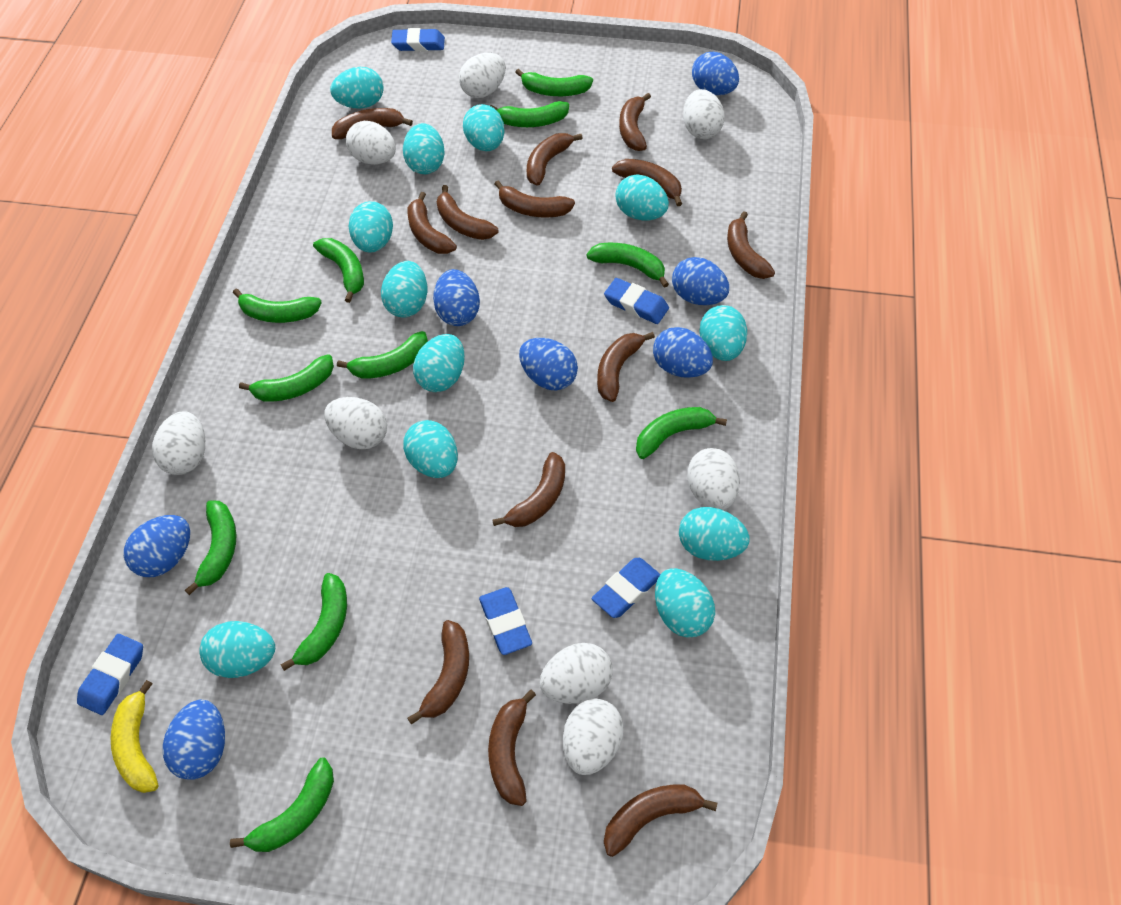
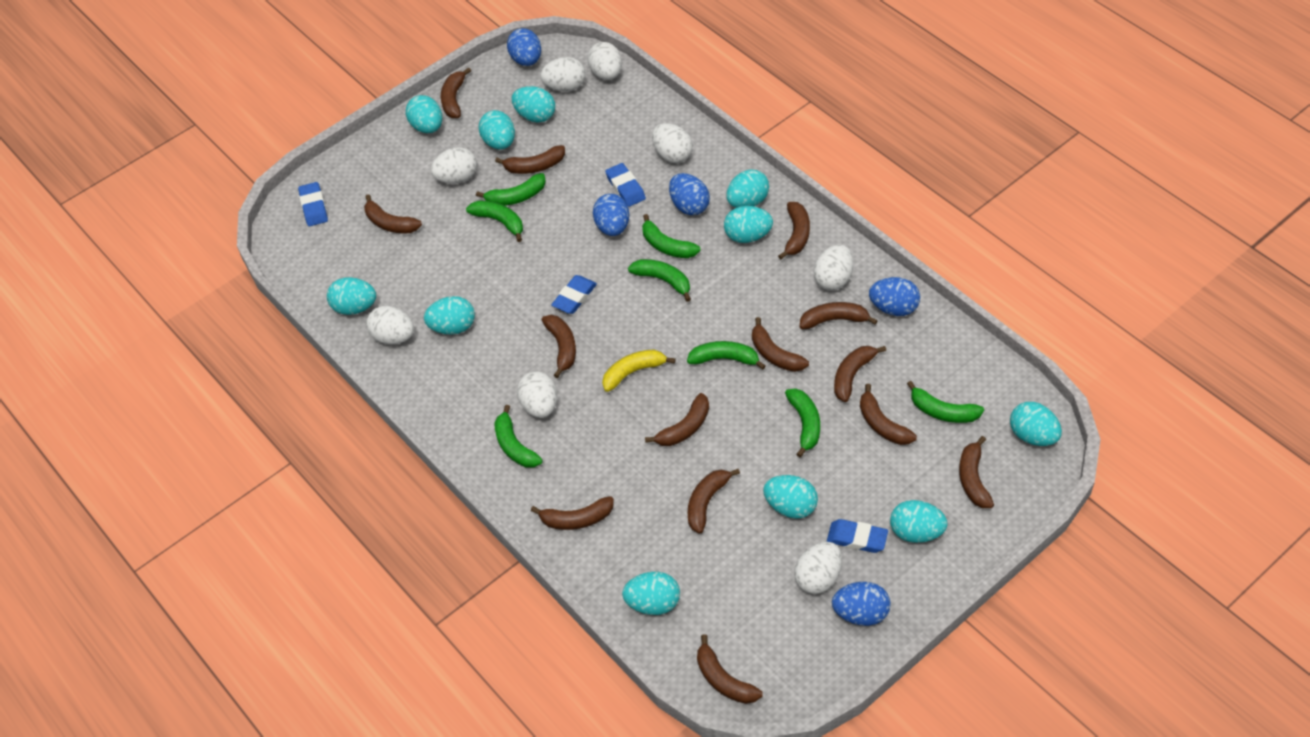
blue egg: 7 -> 5
blue eraser: 5 -> 4
brown banana: 13 -> 14
green banana: 11 -> 8
turquoise egg: 12 -> 11

